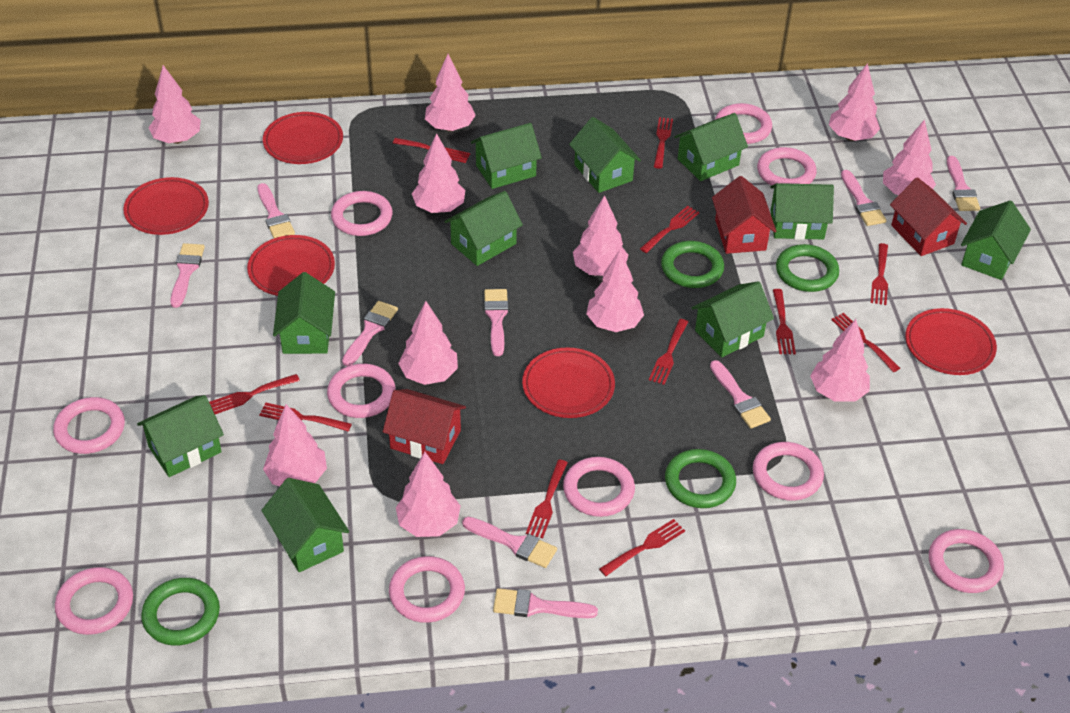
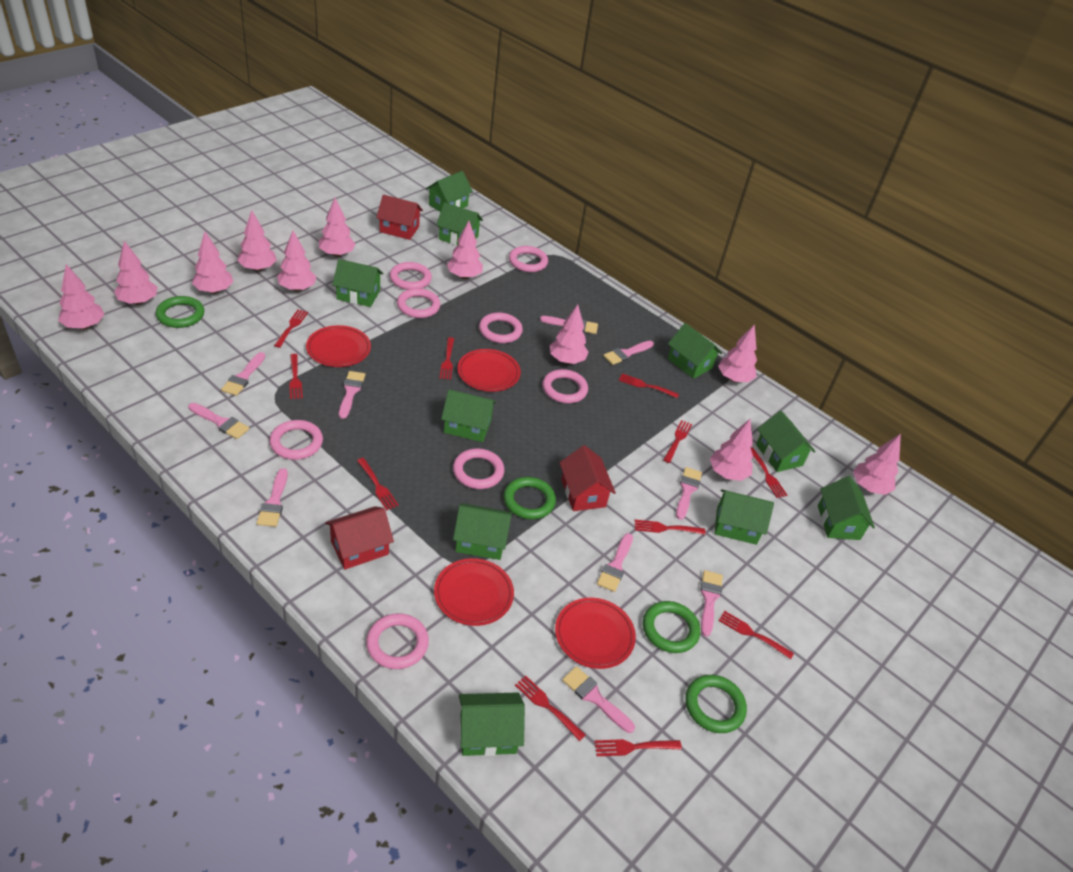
pink brush: 9 -> 10
pink ring: 10 -> 8
red plate: 5 -> 4

